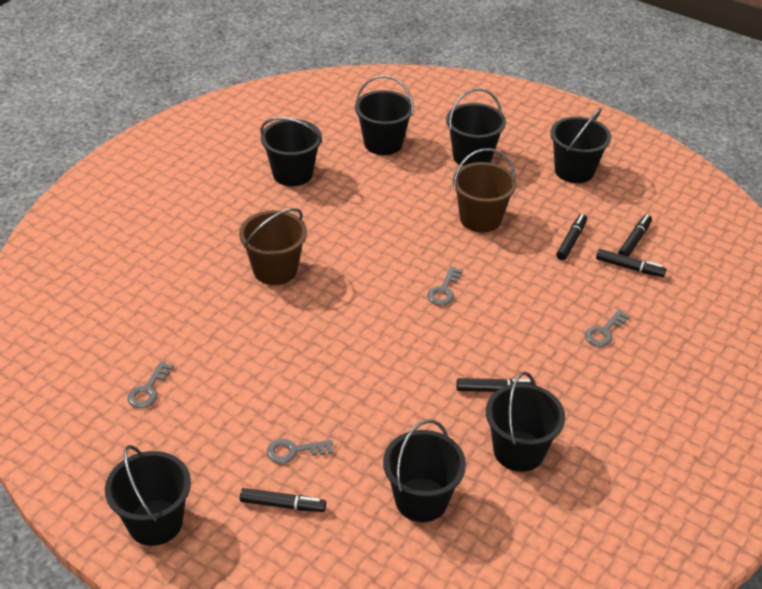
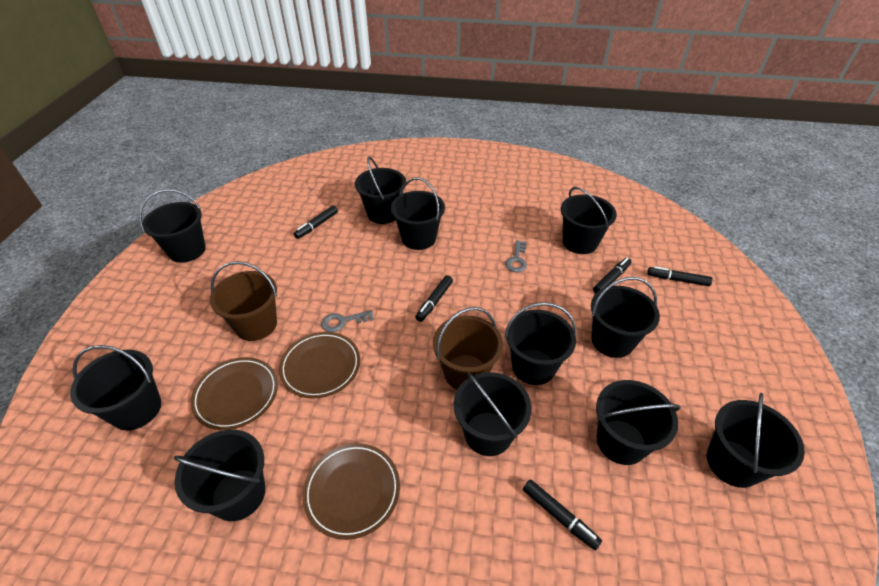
black bucket: 7 -> 11
brown plate: 0 -> 3
grey key: 4 -> 2

